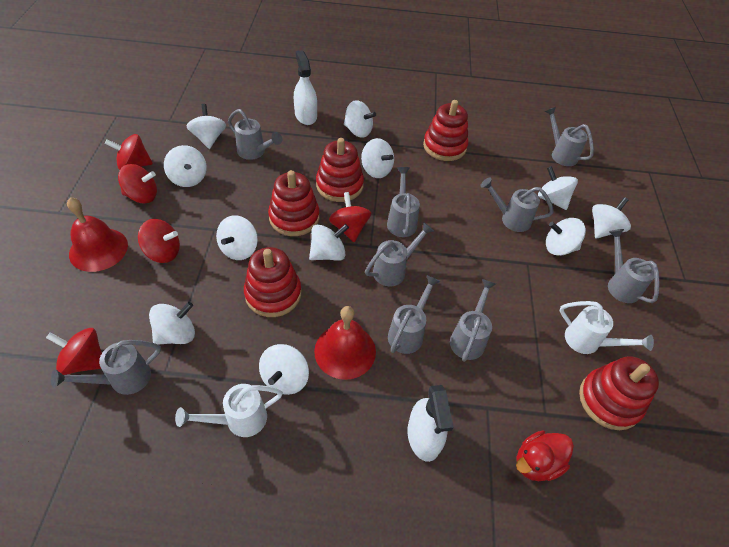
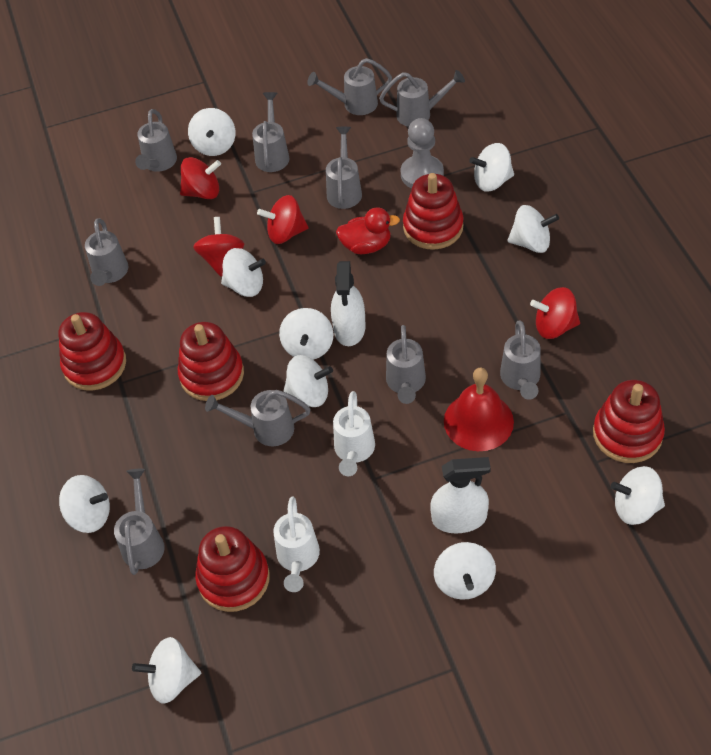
grey pawn: 0 -> 1
grey watering can: 9 -> 10
red bell: 2 -> 1
red spinning top: 5 -> 4
white spinning top: 11 -> 10

